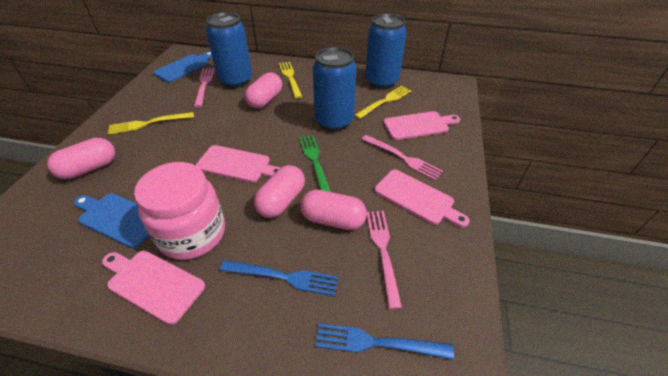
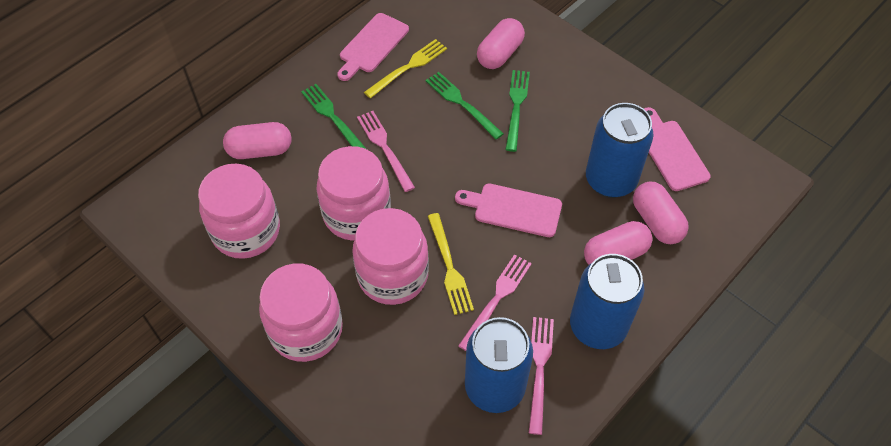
blue cutting board: 2 -> 0
blue fork: 2 -> 0
green fork: 1 -> 3
pink cutting board: 4 -> 3
pink jar: 1 -> 4
yellow fork: 3 -> 2

